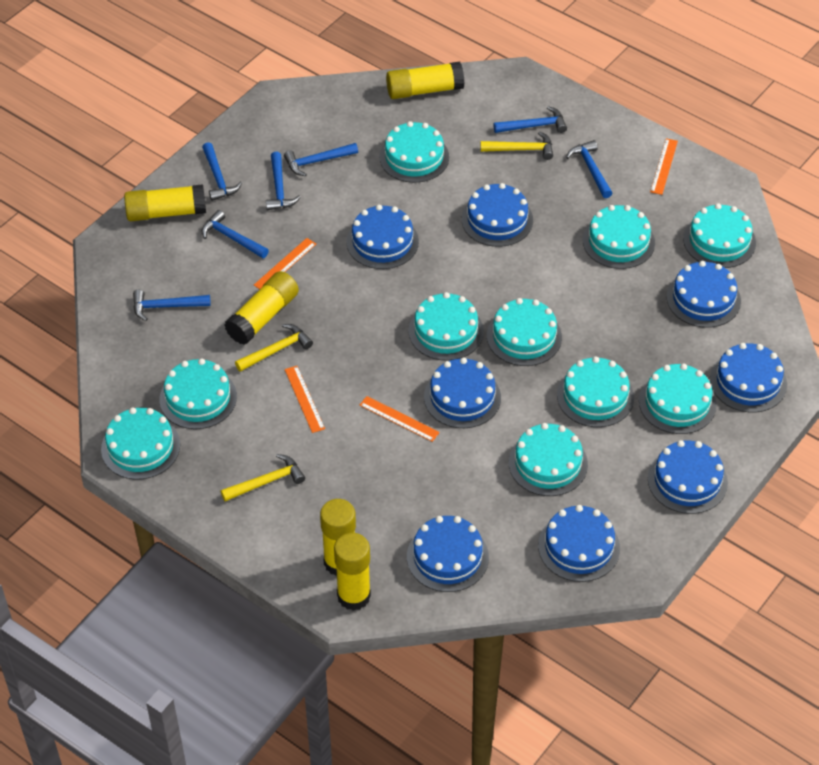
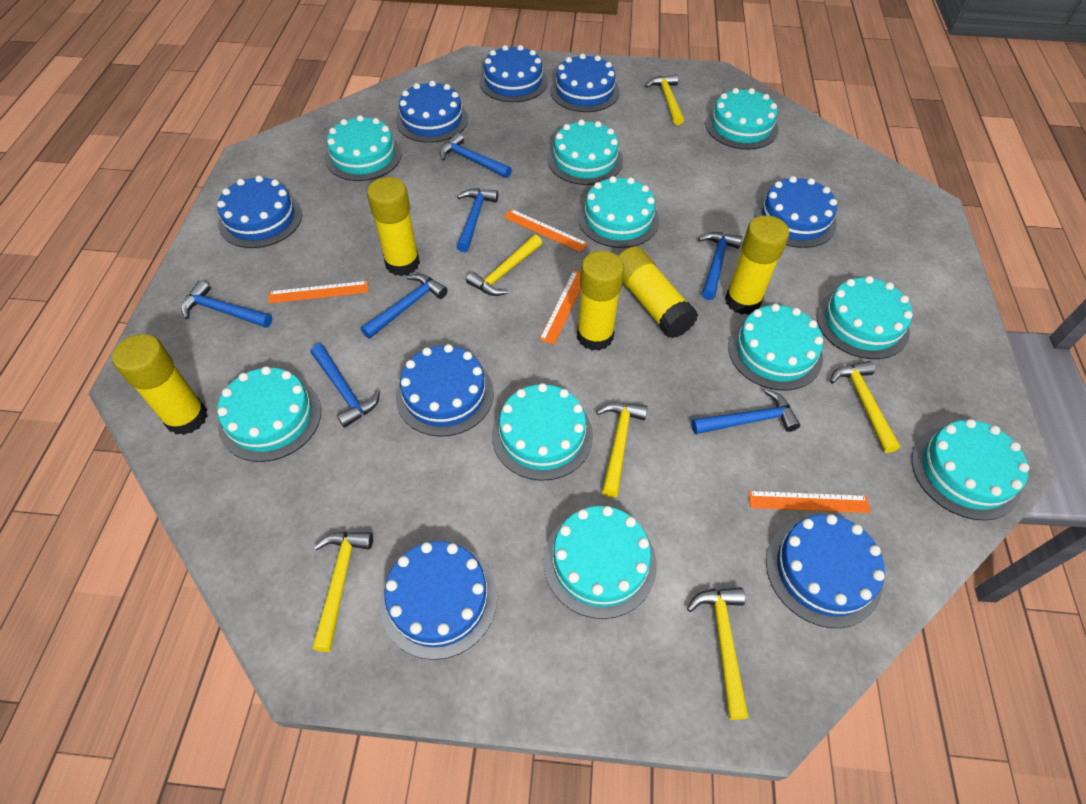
yellow hammer: 3 -> 6

